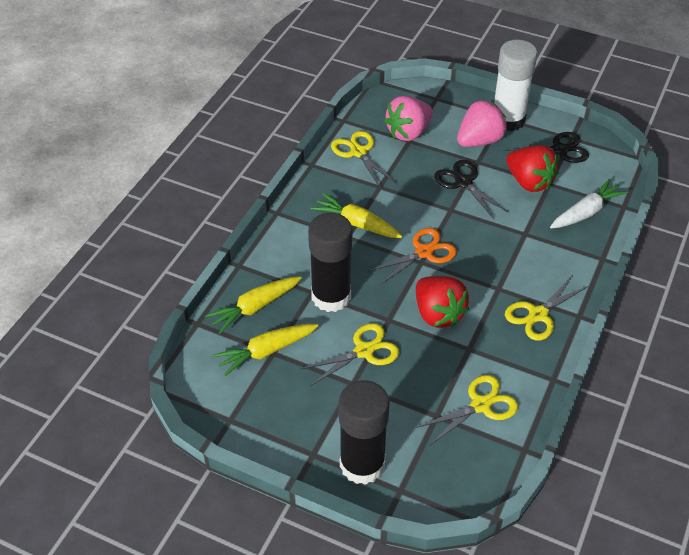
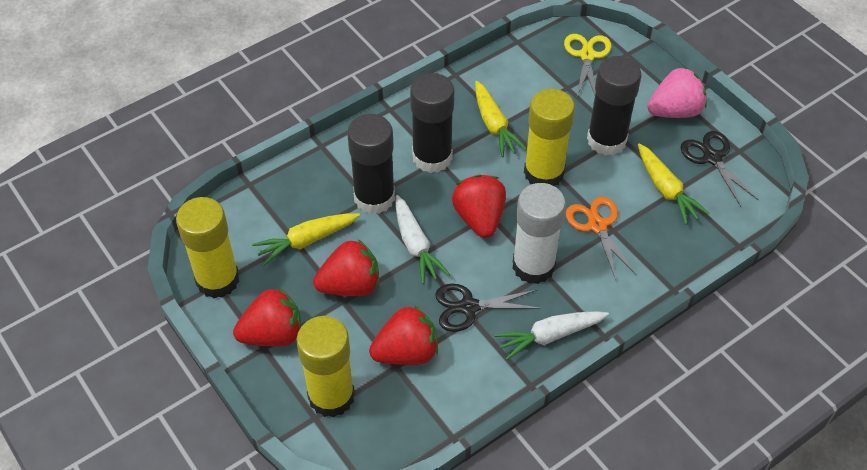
black glue stick: 2 -> 3
pink strawberry: 2 -> 1
red strawberry: 2 -> 4
white carrot: 1 -> 2
yellow glue stick: 0 -> 3
yellow scissors: 4 -> 1

